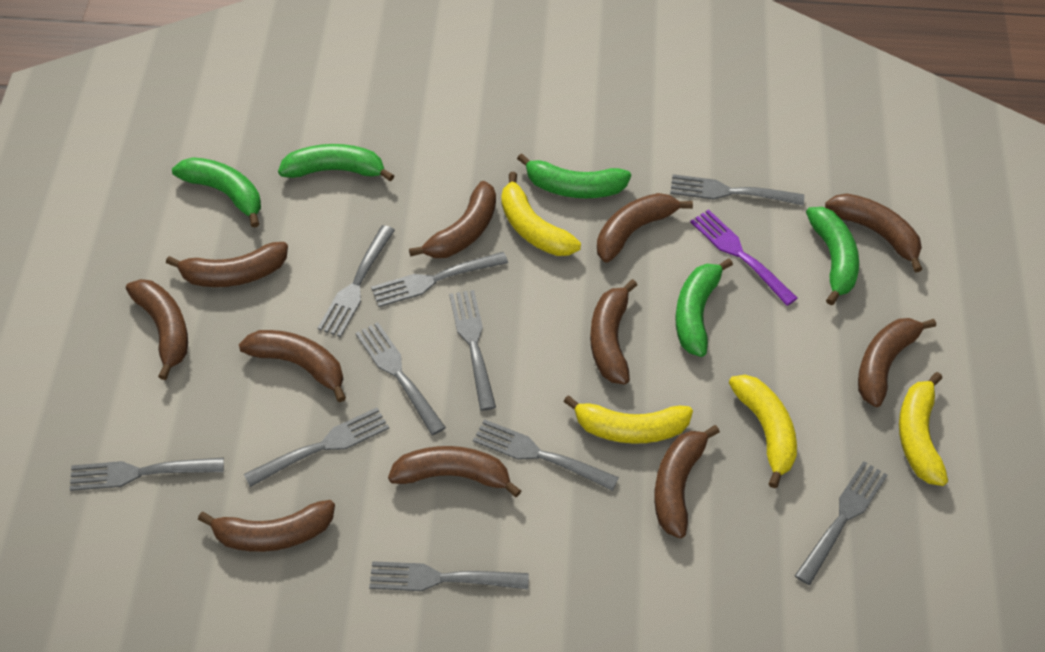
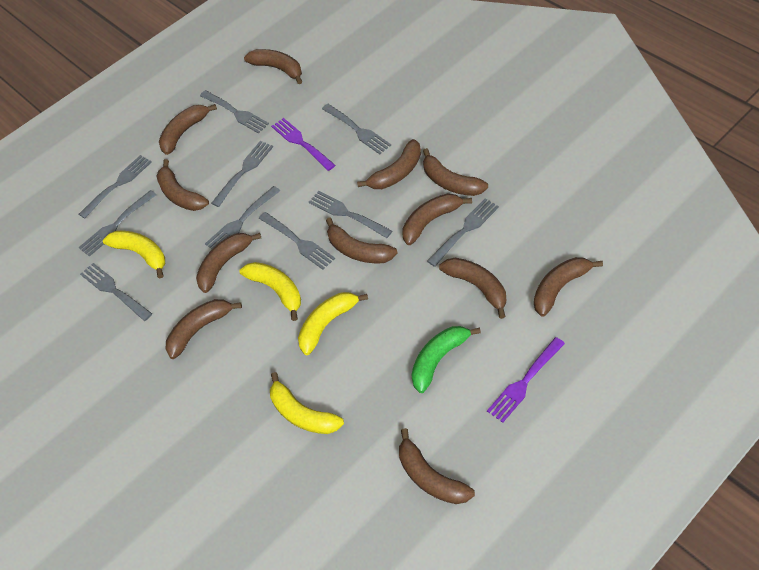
brown banana: 11 -> 12
green banana: 5 -> 1
purple fork: 1 -> 2

